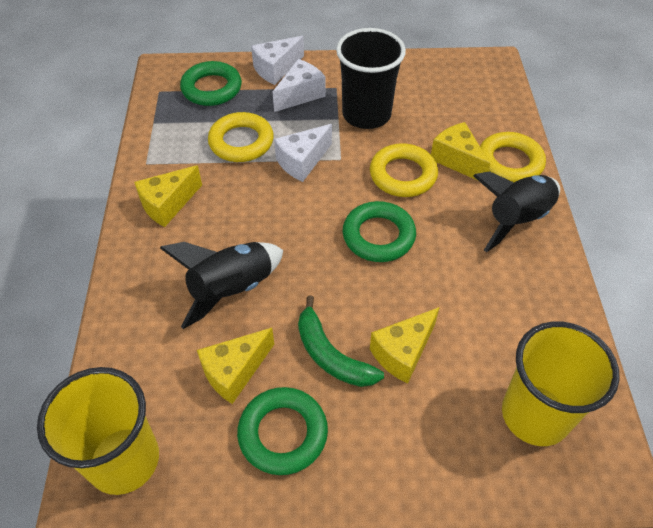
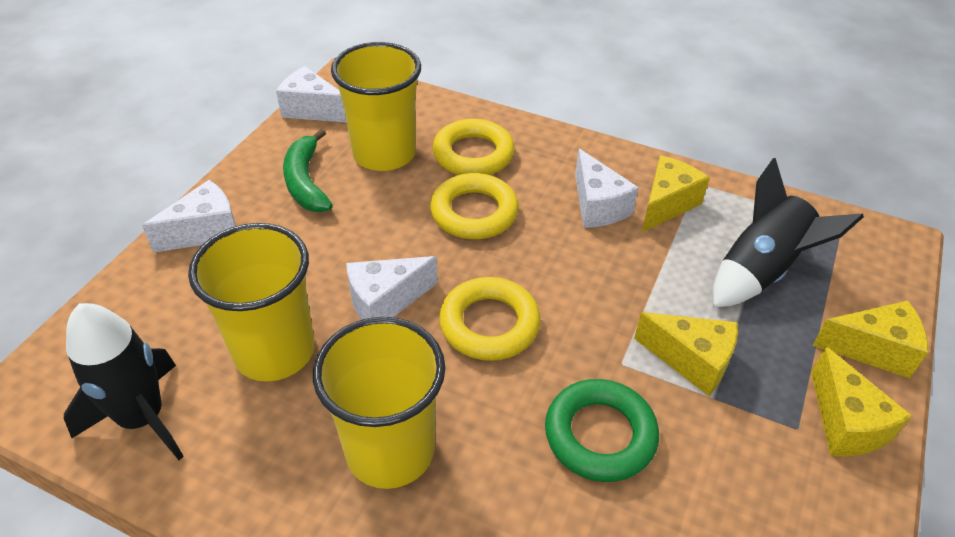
black cup: 1 -> 0
green ring: 3 -> 1
white cheese: 3 -> 4
yellow cup: 2 -> 3

